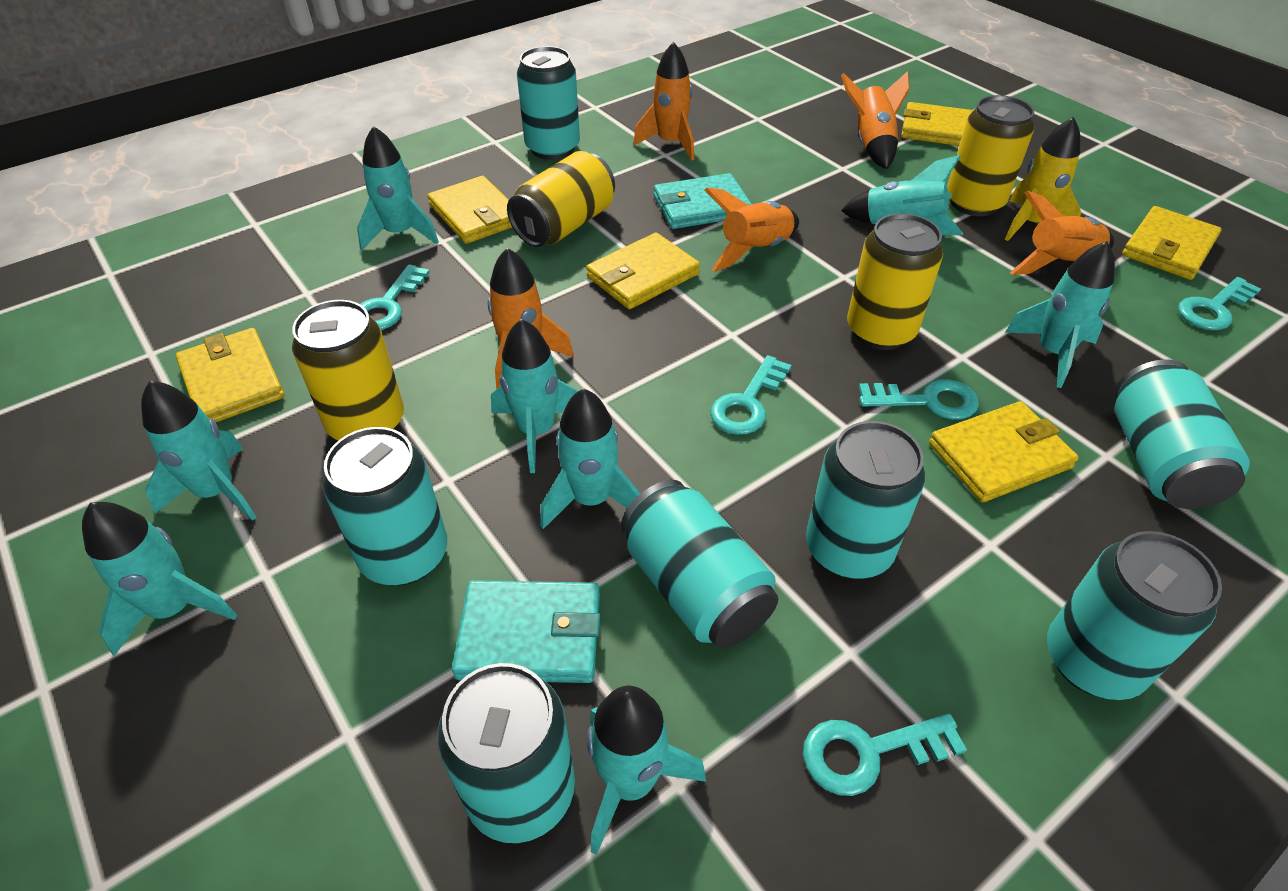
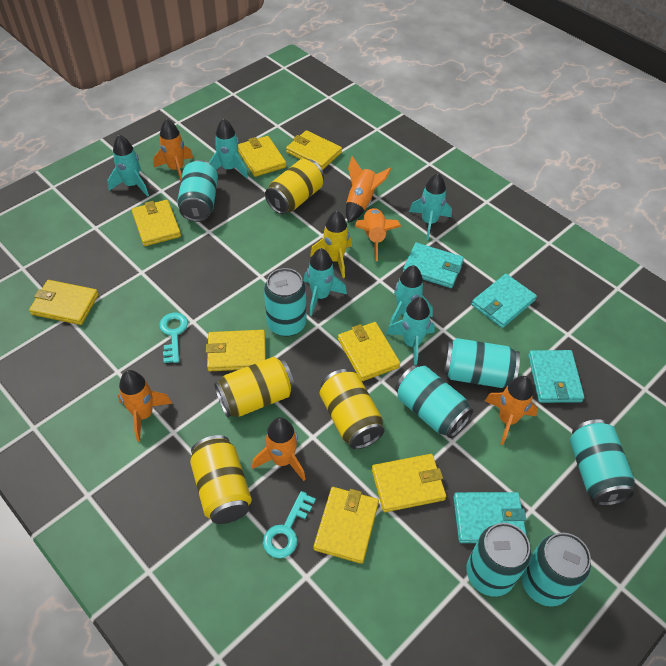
orange rocket: 5 -> 6
turquoise key: 5 -> 2
turquoise rocket: 8 -> 6
turquoise wallet: 2 -> 4
yellow wallet: 6 -> 8

